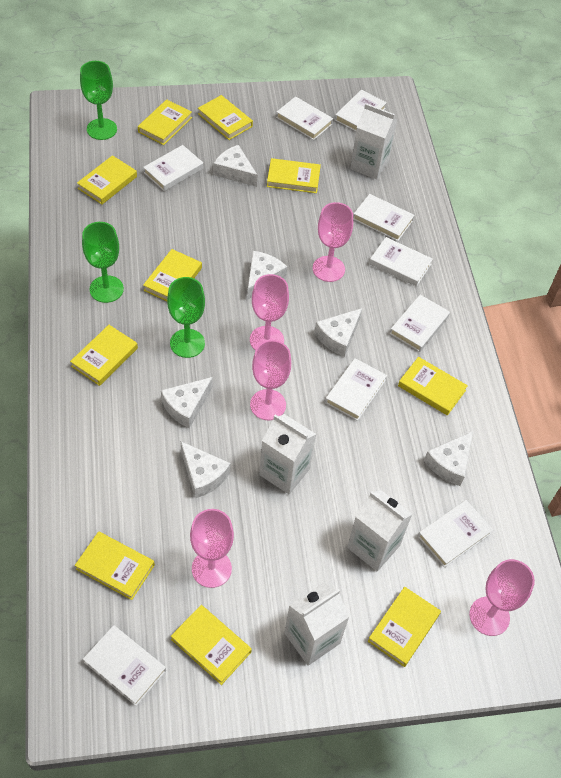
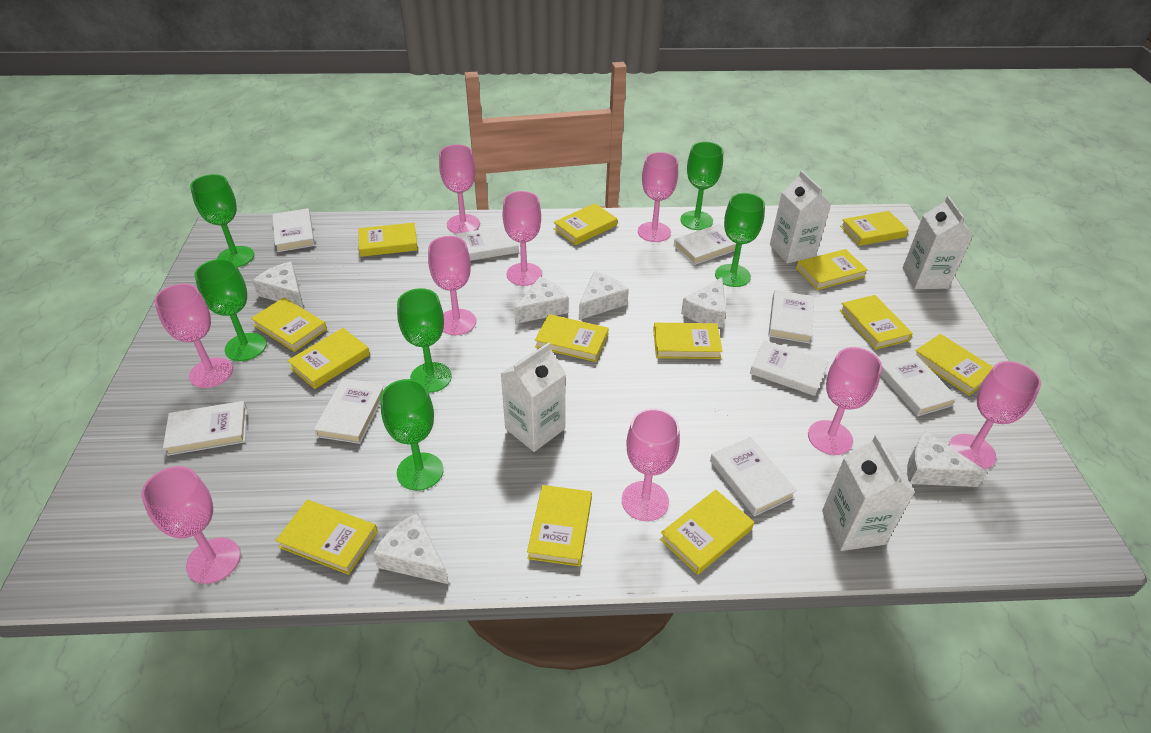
green goblet: 3 -> 6
pink goblet: 5 -> 9
yellow book: 10 -> 13

